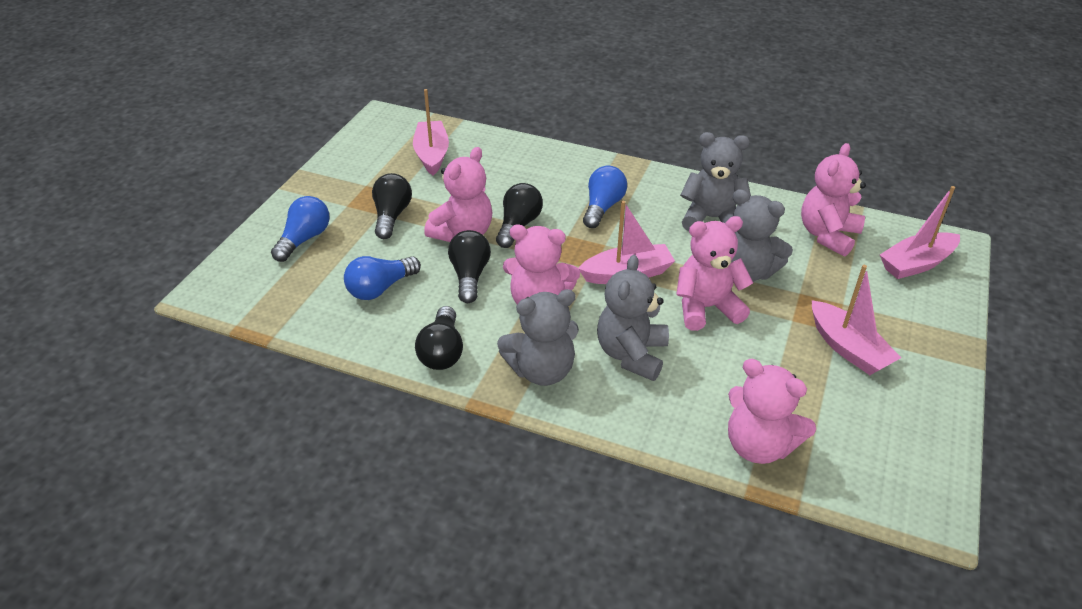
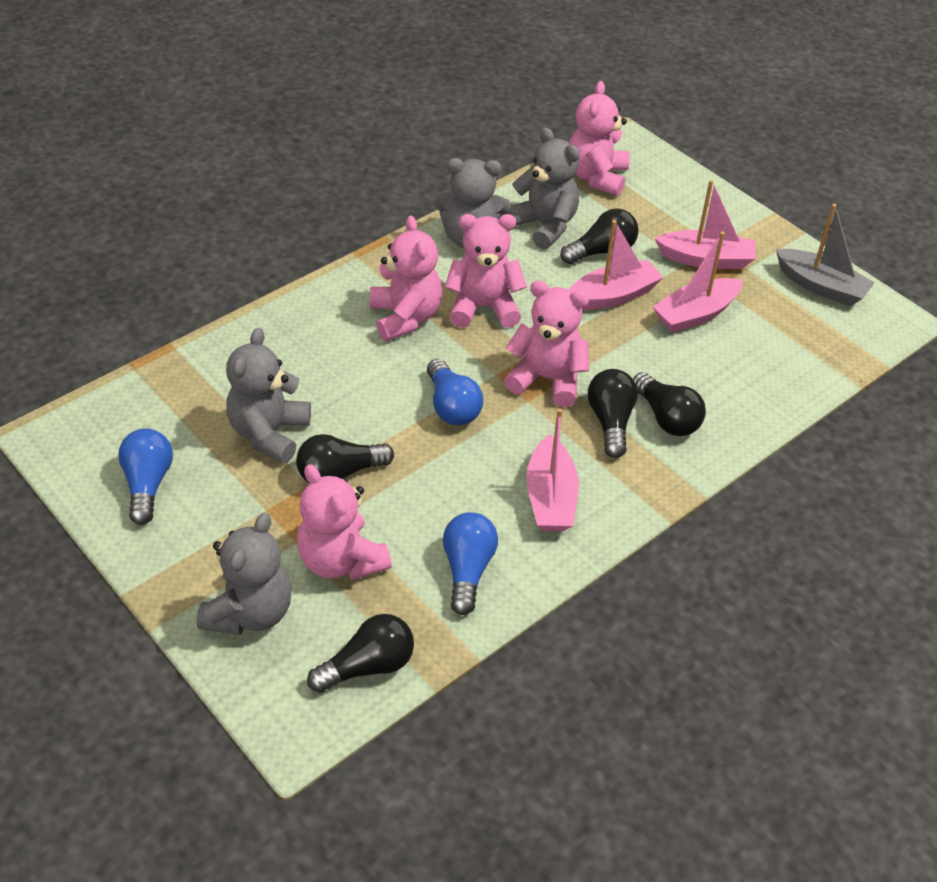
black light bulb: 4 -> 5
grey boat: 0 -> 1

